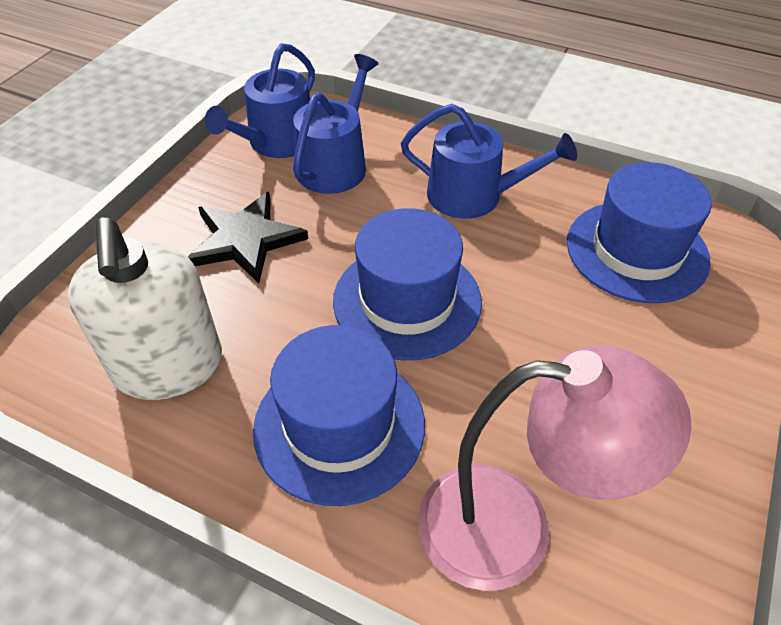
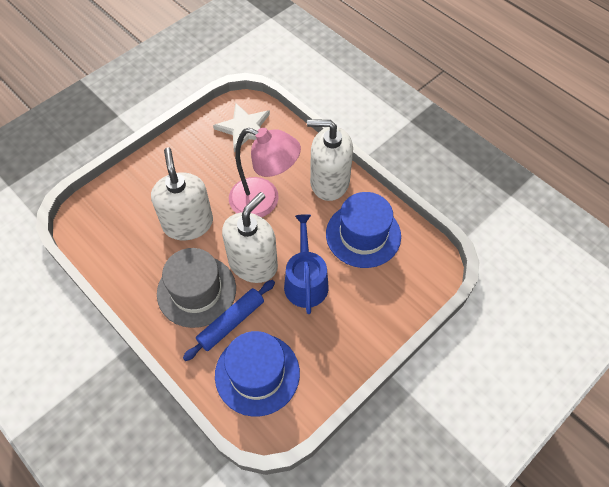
black star: 1 -> 0
blue hat: 3 -> 2
blue rolling pin: 0 -> 1
blue watering can: 3 -> 1
grey hat: 0 -> 1
white soap dispenser: 1 -> 3
white star: 0 -> 1

